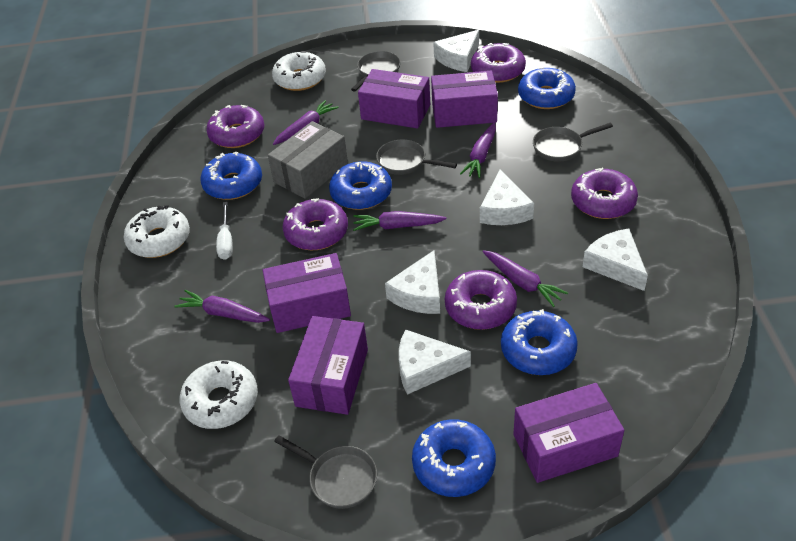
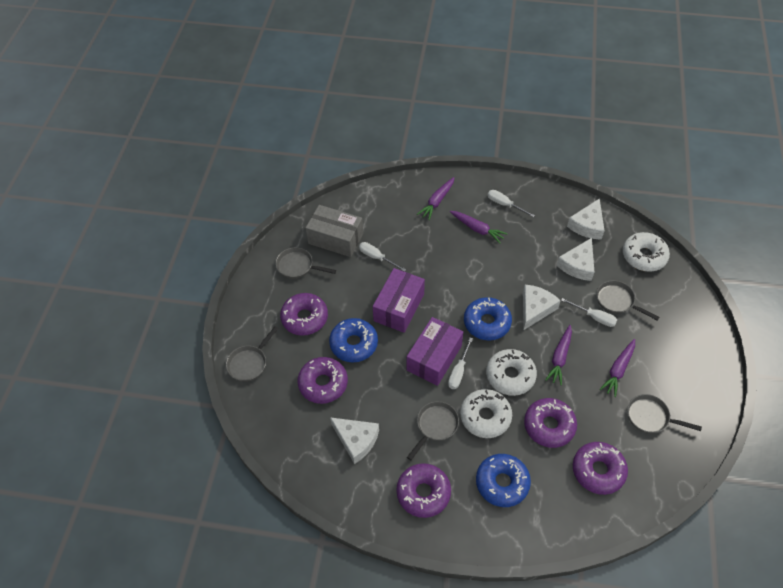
blue donut: 5 -> 3
grey pan: 4 -> 5
purple box: 5 -> 2
purple carrot: 5 -> 4
white cheese: 5 -> 4
white screwdriver: 1 -> 4

